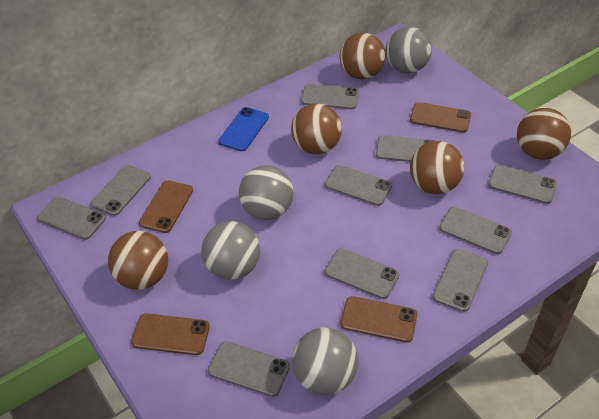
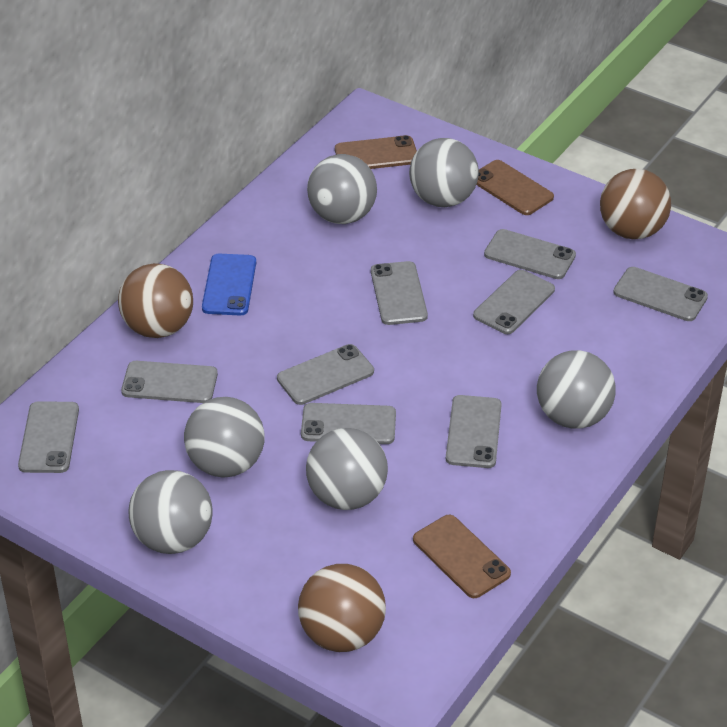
brown ball: 5 -> 3
brown phone: 4 -> 3
grey ball: 4 -> 6
grey phone: 10 -> 9

